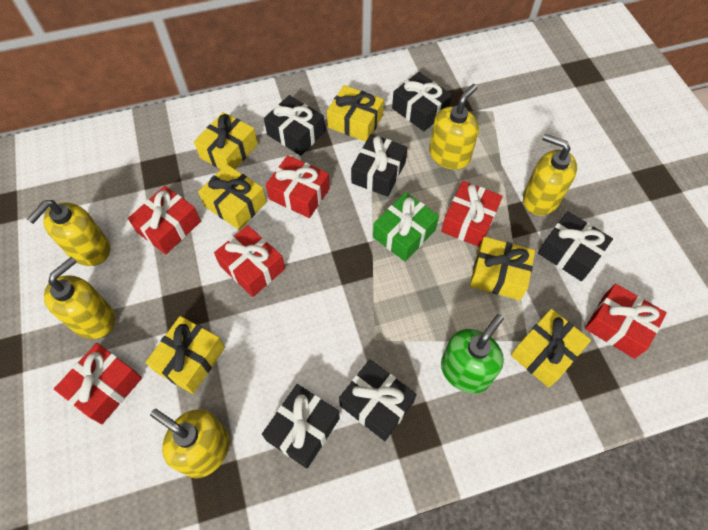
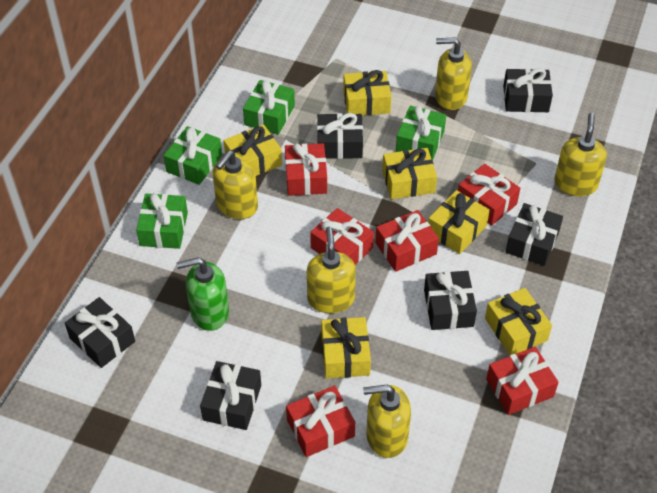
green gift: 1 -> 4

